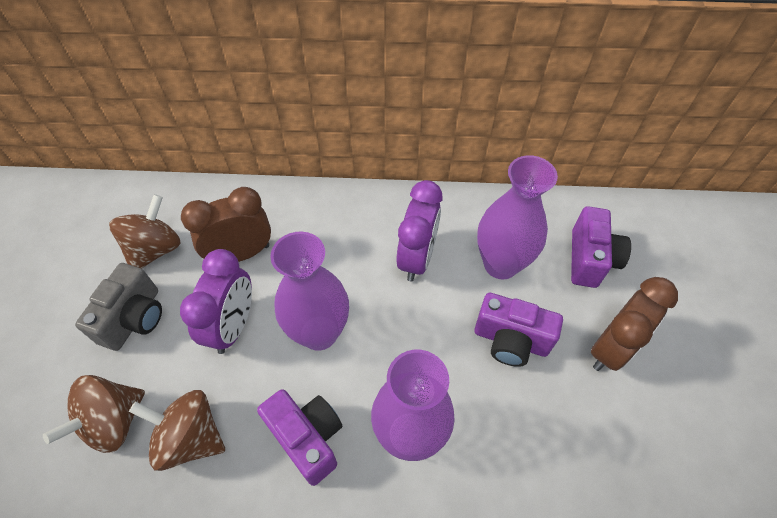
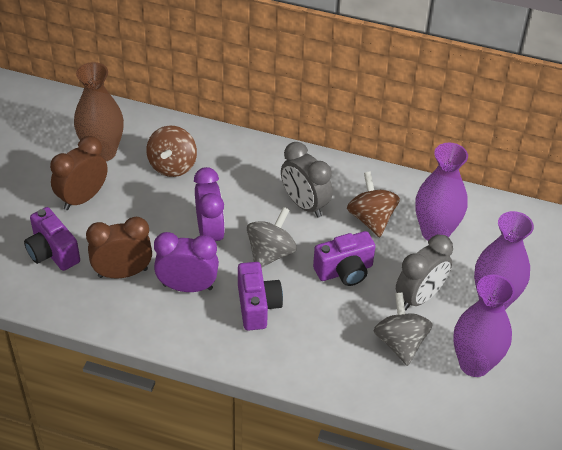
brown spinning top: 3 -> 2
brown vase: 0 -> 1
grey camera: 1 -> 0
grey clock: 0 -> 2
grey spinning top: 0 -> 2

